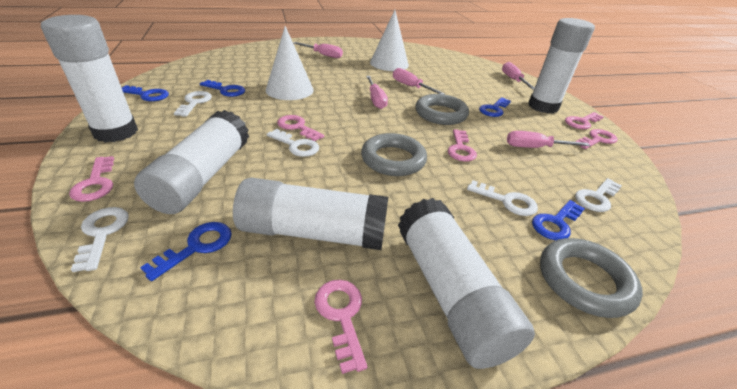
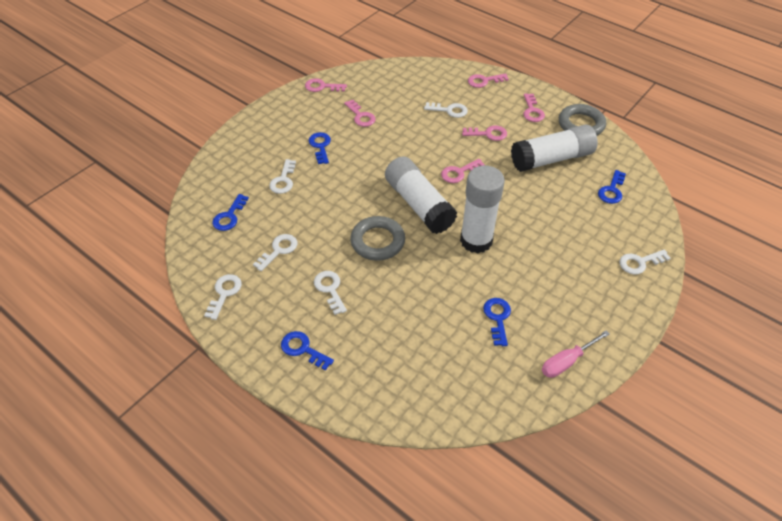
grey ring: 3 -> 2
pink screwdriver: 5 -> 1
white cone: 2 -> 0
white glue stick: 5 -> 3
white key: 5 -> 6

